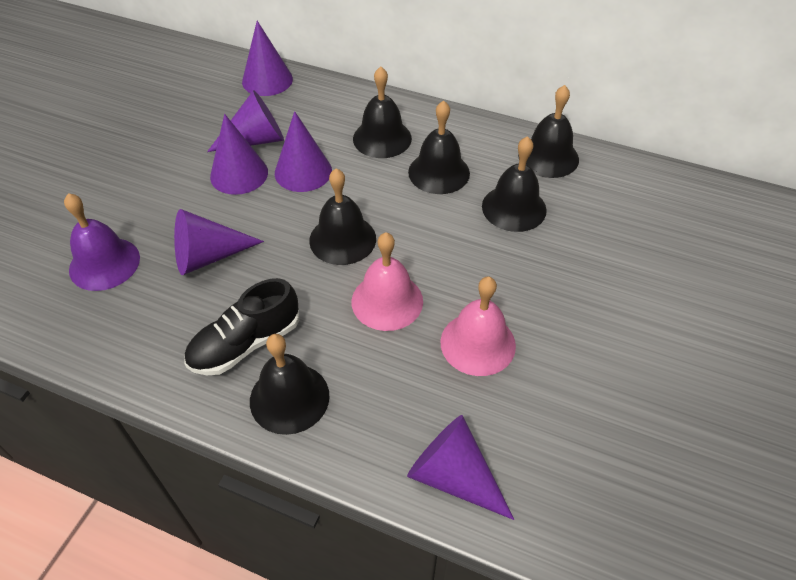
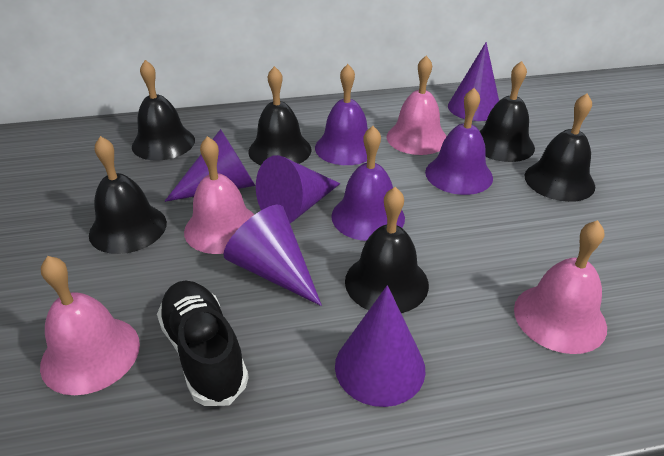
pink bell: 2 -> 4
purple bell: 1 -> 3
purple cone: 6 -> 5

